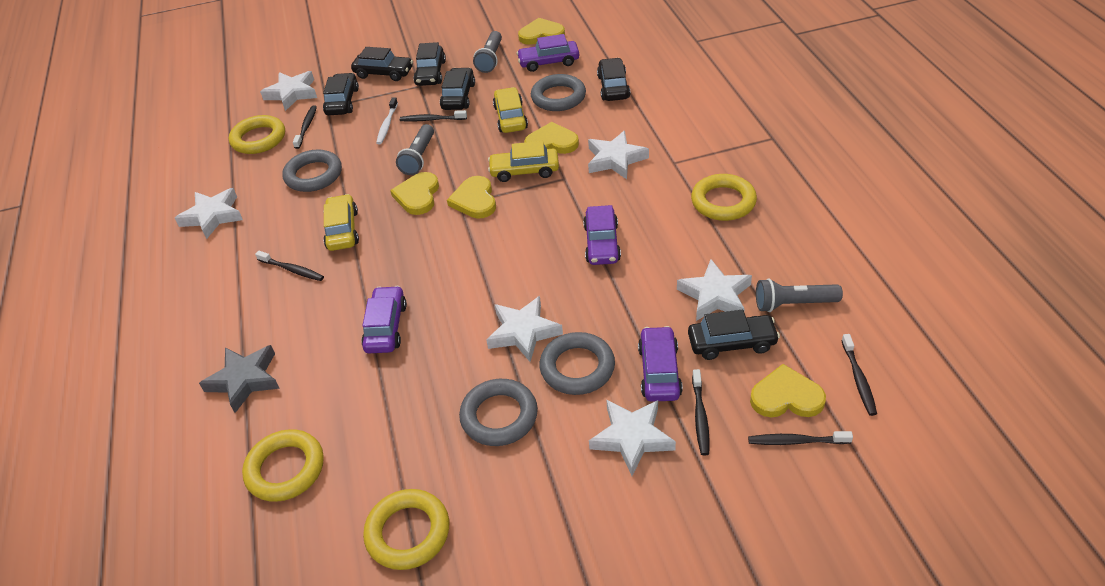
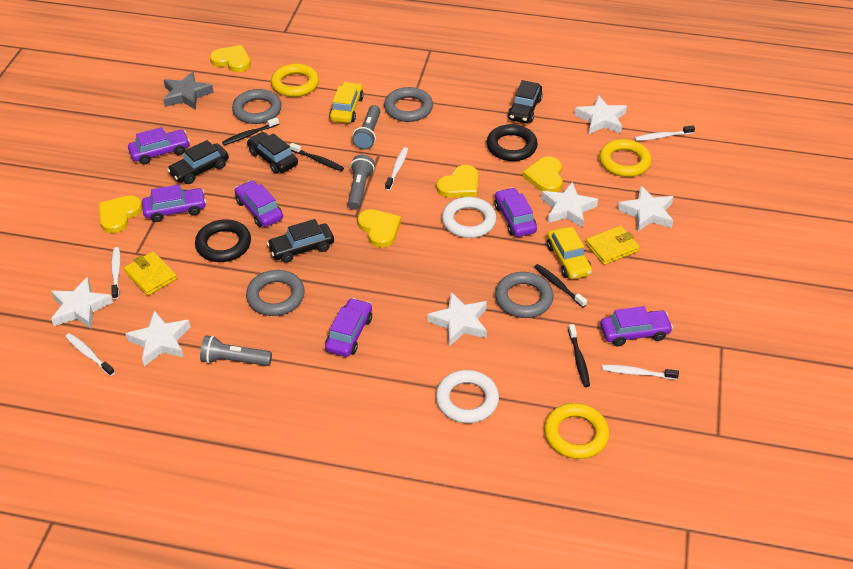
black car: 6 -> 4
black ring: 0 -> 2
black toothbrush: 6 -> 4
purple car: 4 -> 6
white ring: 0 -> 2
white toothbrush: 1 -> 5
yellow car: 3 -> 2
yellow ring: 4 -> 3
yellow wallet: 0 -> 2

